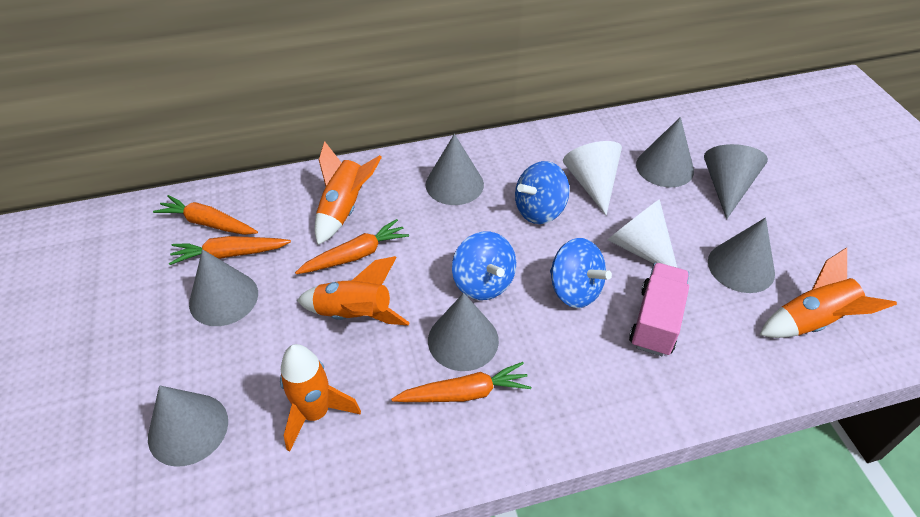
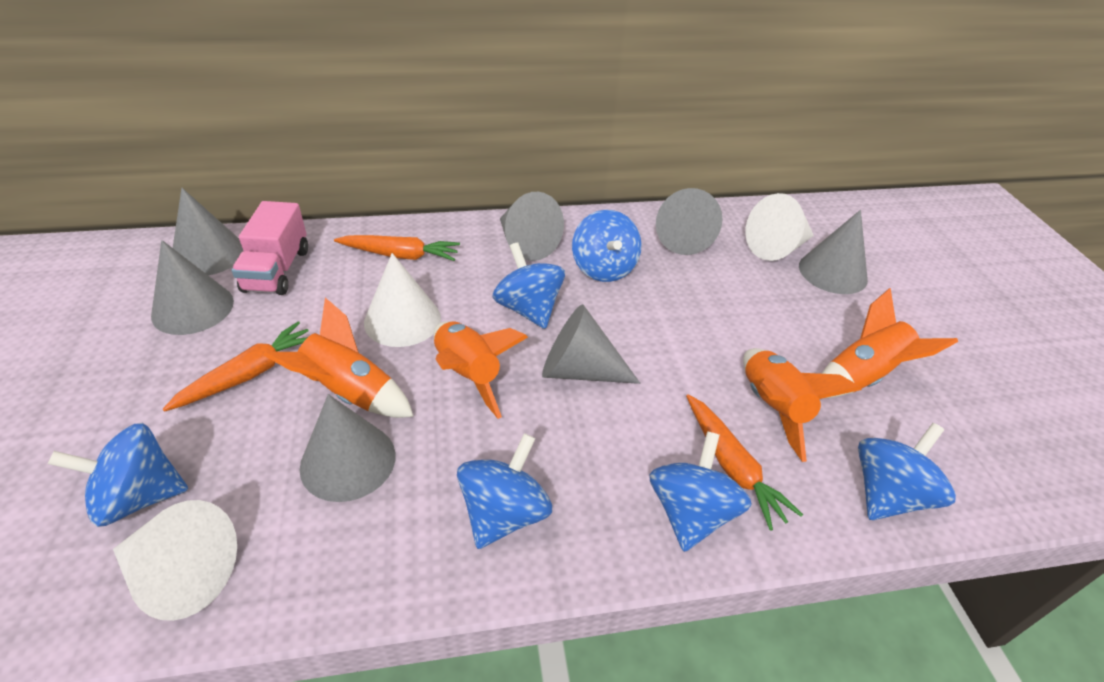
blue spinning top: 3 -> 6
orange carrot: 4 -> 3
white cone: 2 -> 3

